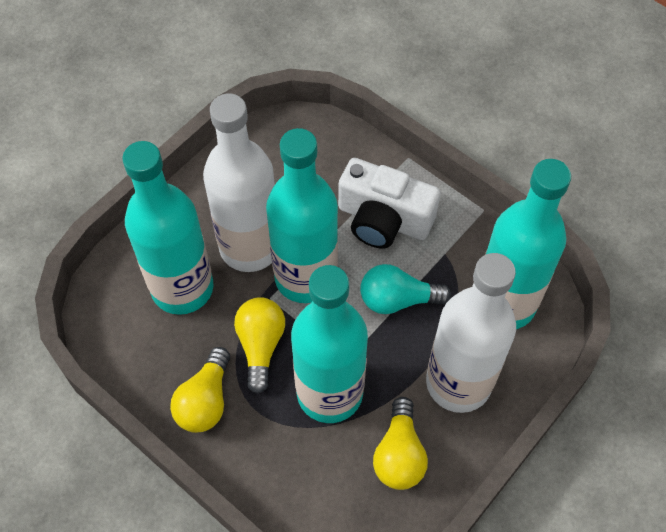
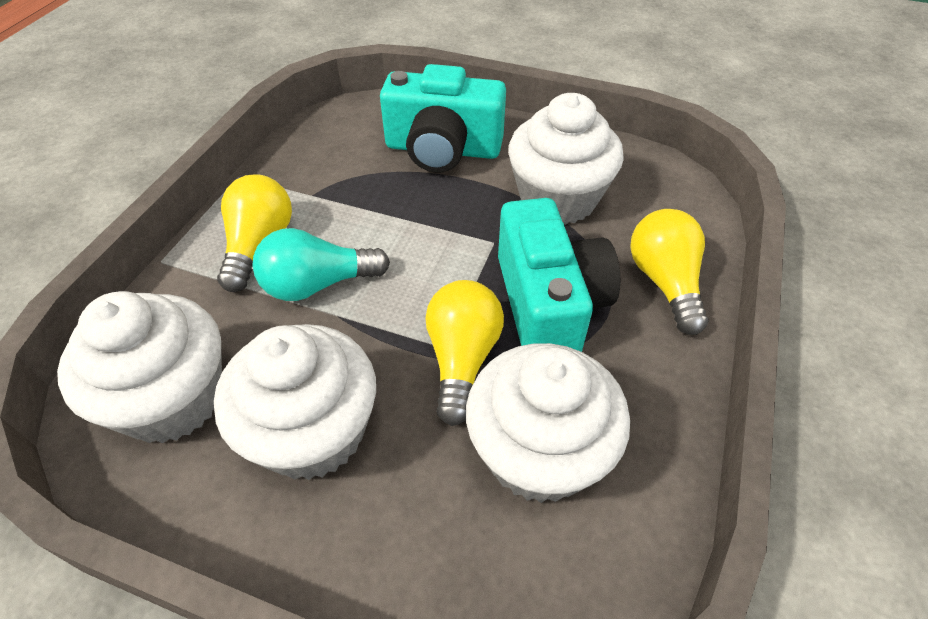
turquoise bottle: 4 -> 0
turquoise camera: 0 -> 2
white bottle: 2 -> 0
white camera: 1 -> 0
white cupcake: 0 -> 4

